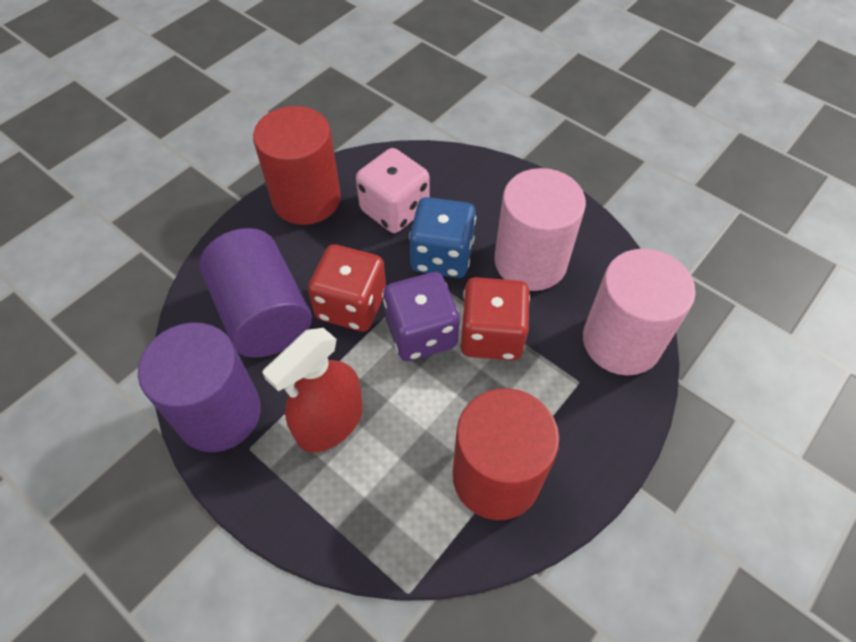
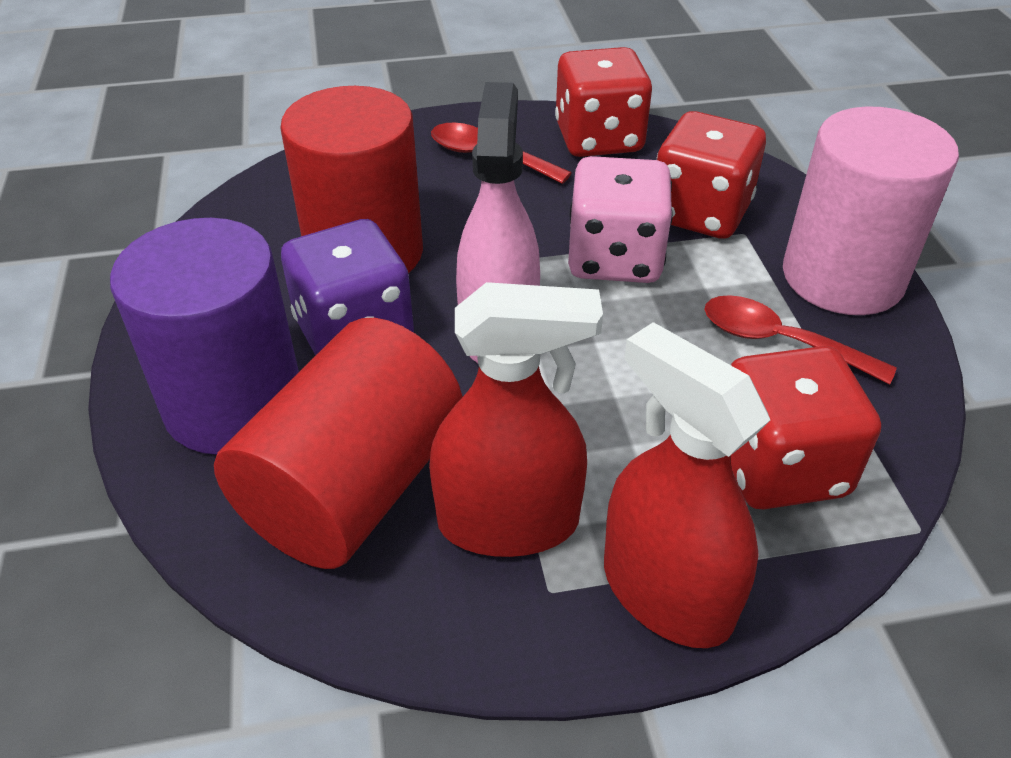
blue dice: 1 -> 0
pink cylinder: 2 -> 1
pink spray bottle: 0 -> 1
purple cylinder: 2 -> 1
red dice: 2 -> 3
red spoon: 0 -> 2
red spray bottle: 1 -> 2

